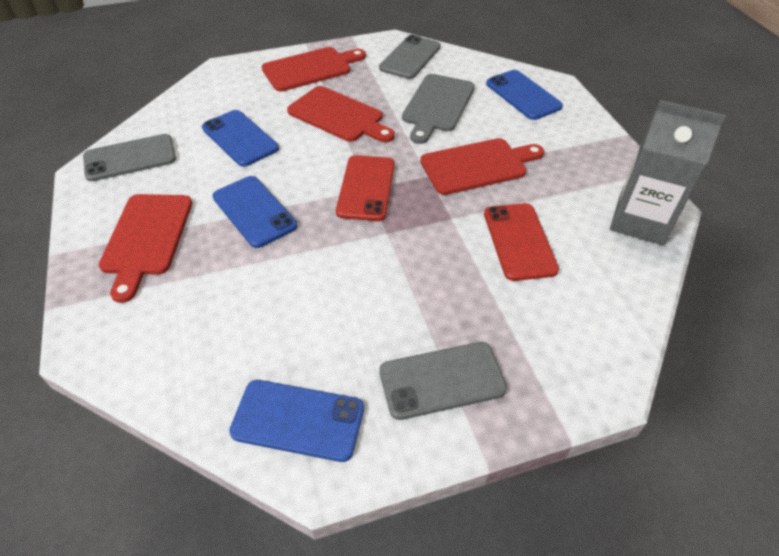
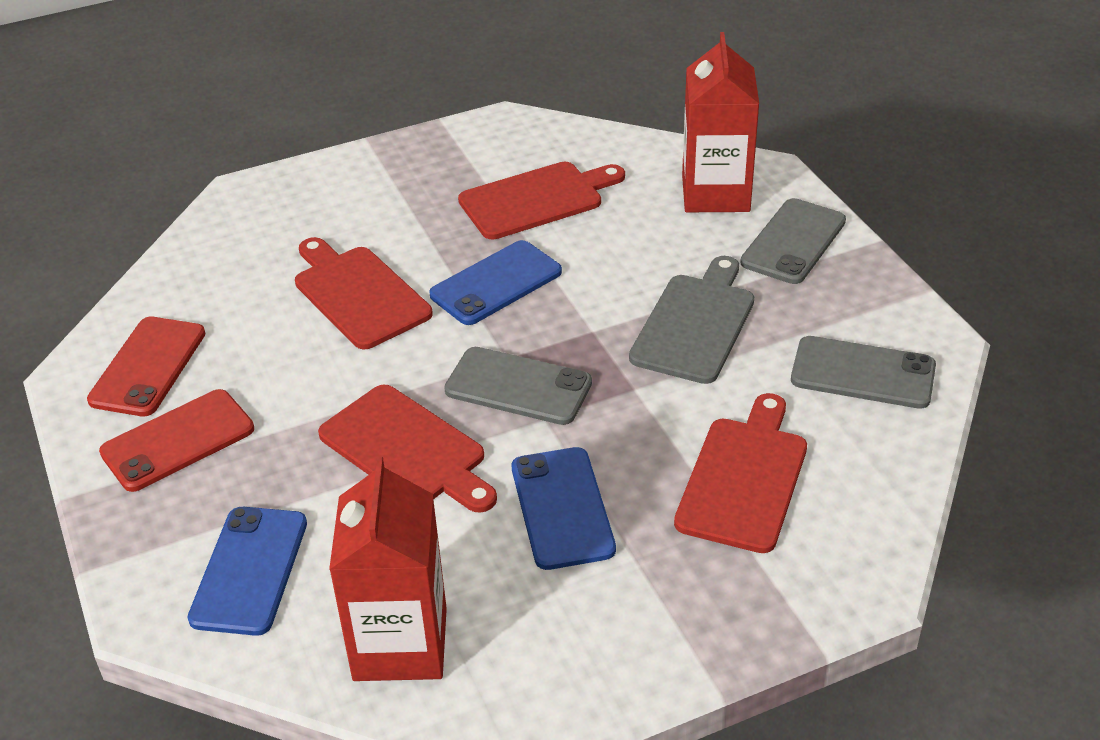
blue phone: 4 -> 3
grey carton: 1 -> 0
red carton: 0 -> 2

